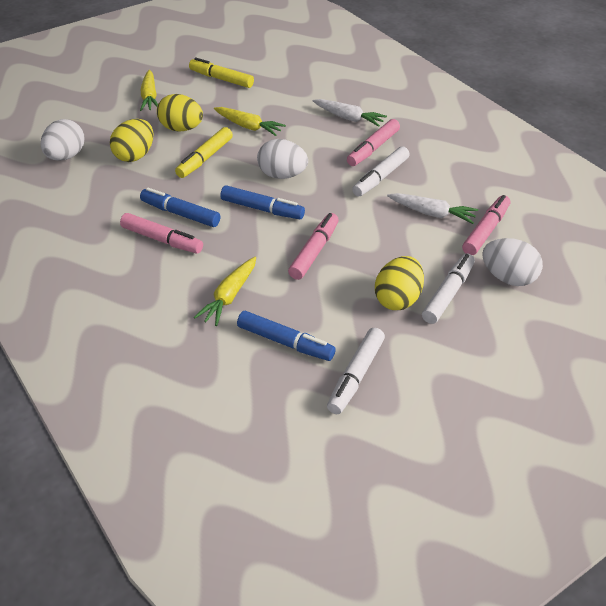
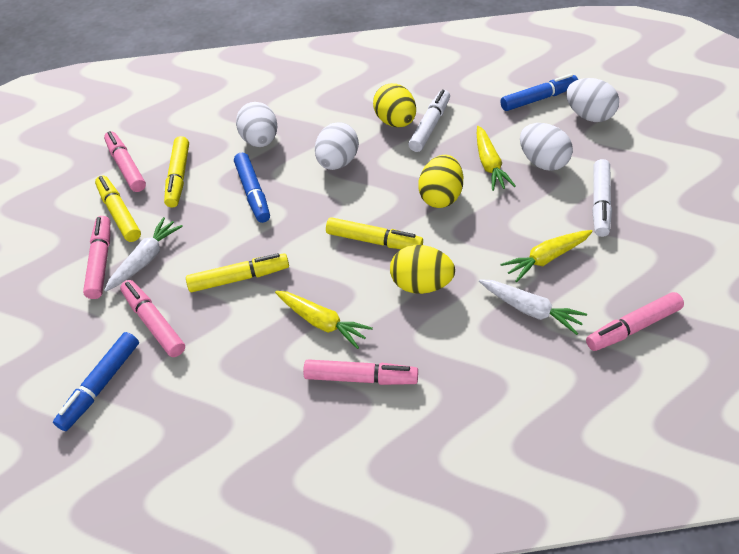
pink marker: 4 -> 5
white egg: 3 -> 4
white marker: 3 -> 2
yellow marker: 2 -> 4

